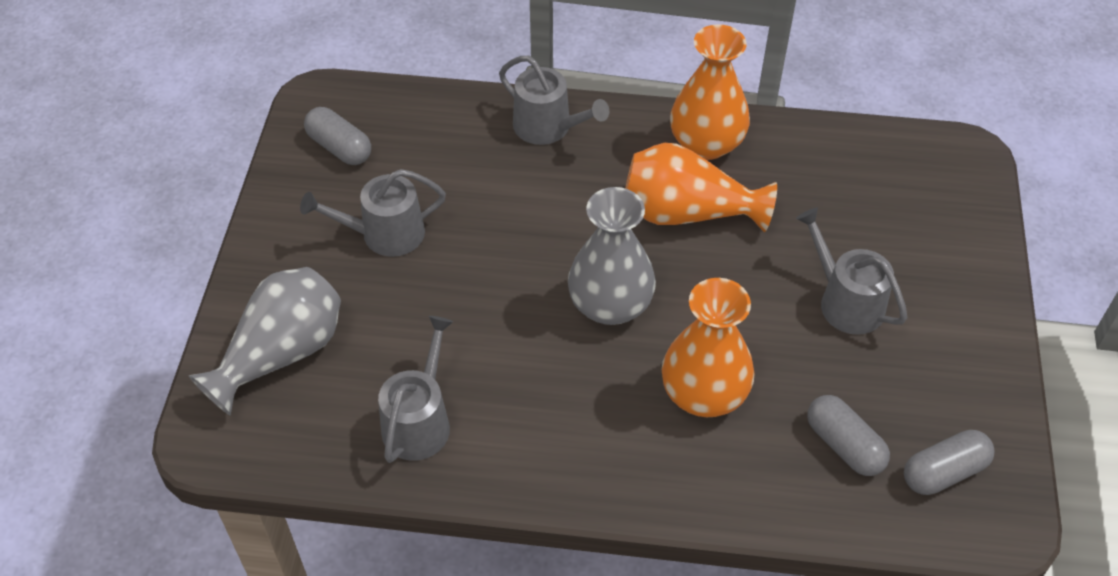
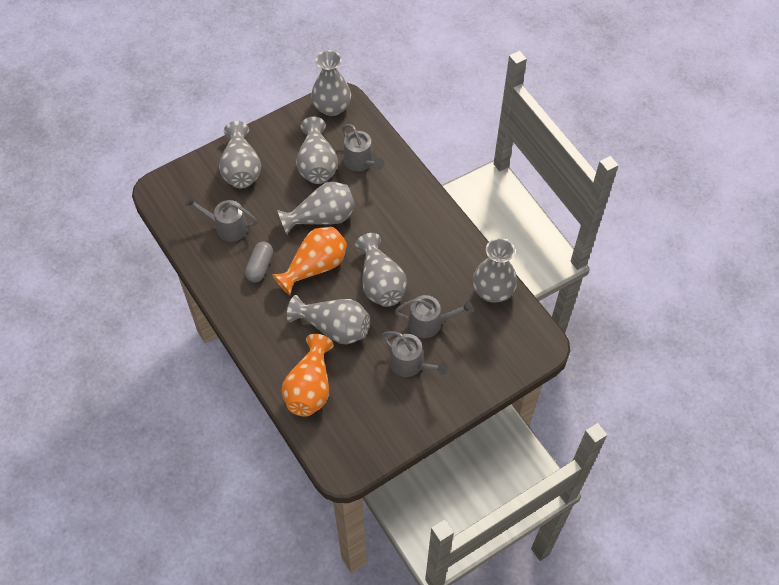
grey capsule: 3 -> 1
grey vase: 2 -> 7
orange vase: 3 -> 2

